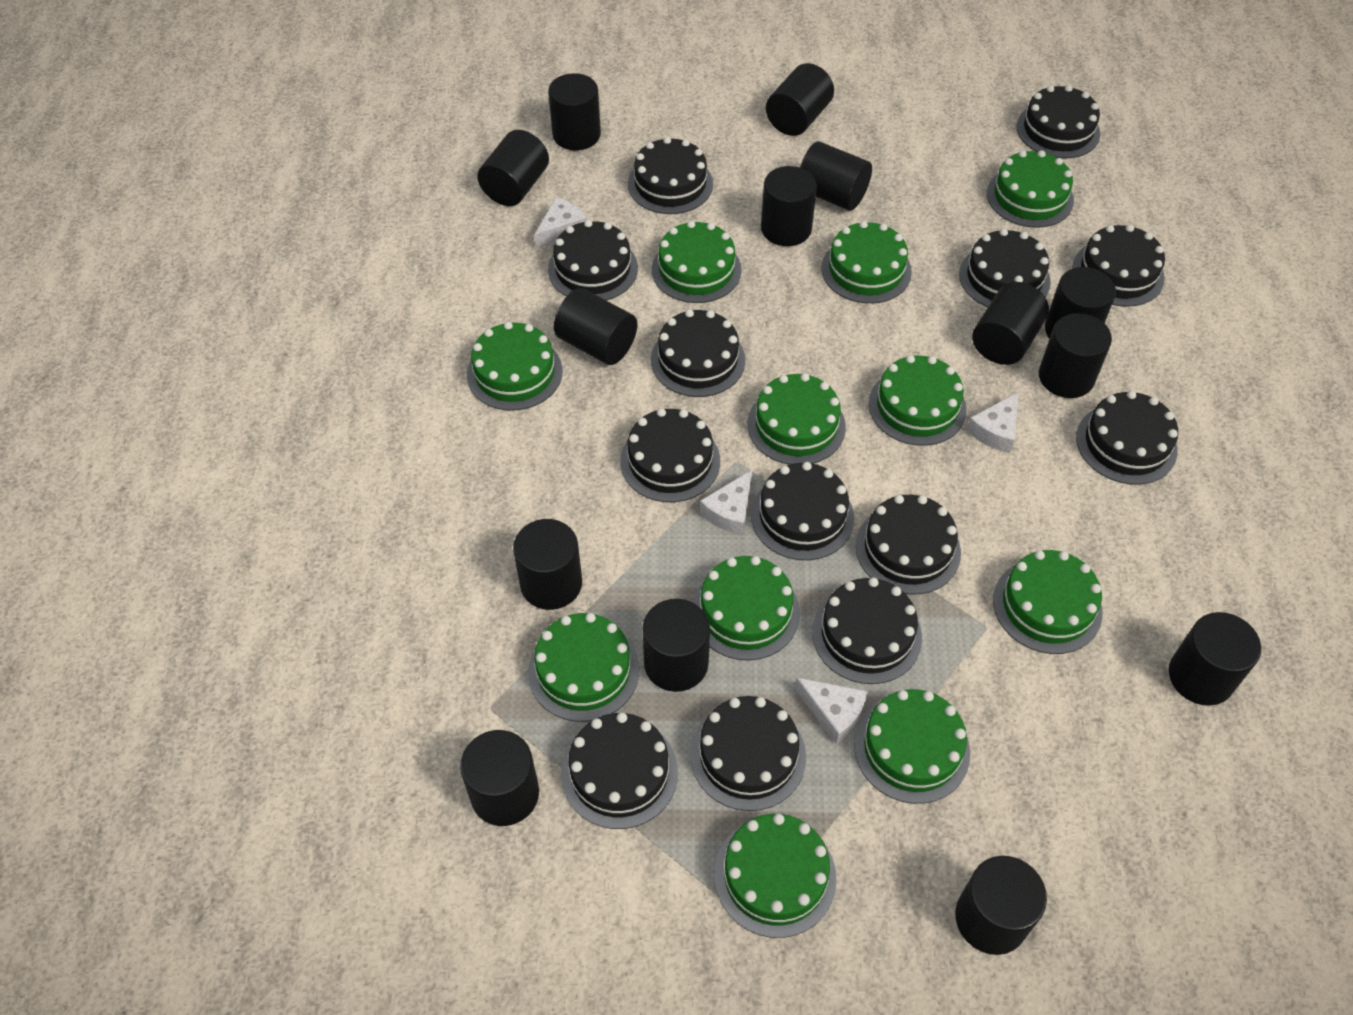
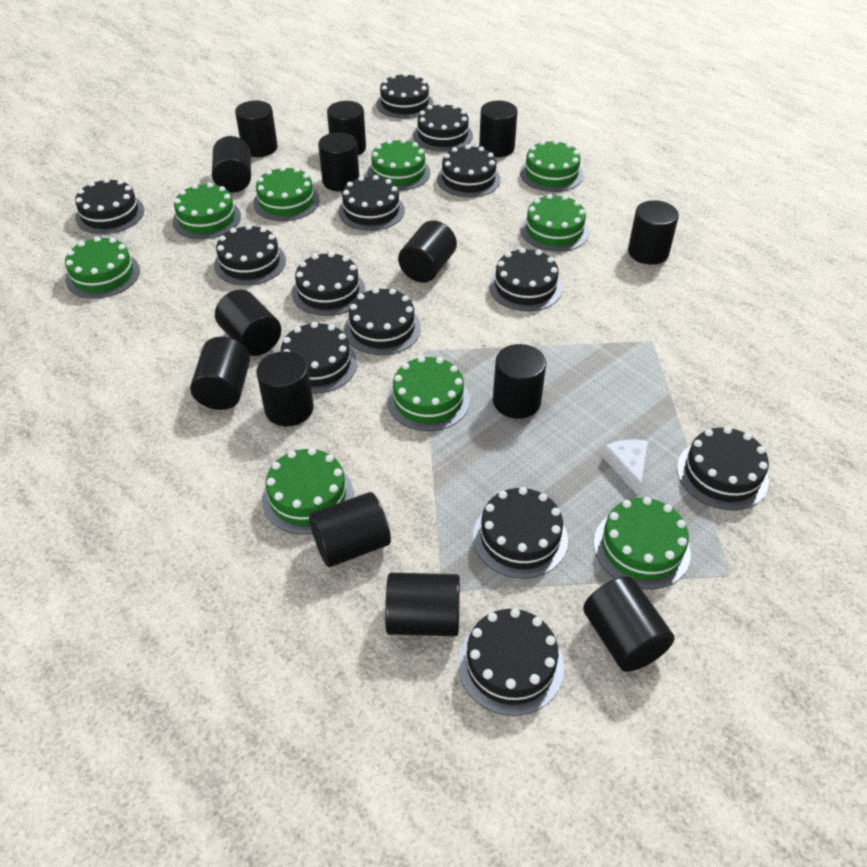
green cake: 11 -> 9
white cheese: 4 -> 1

